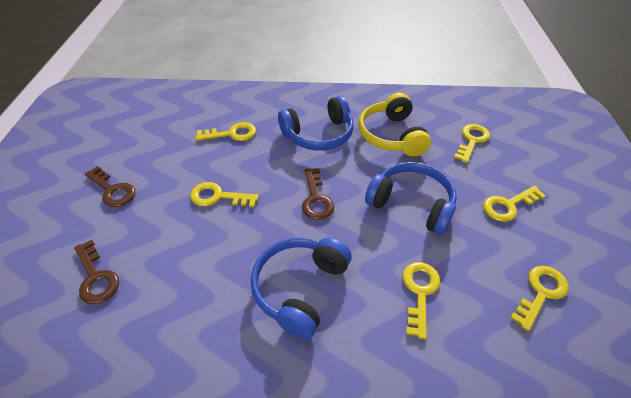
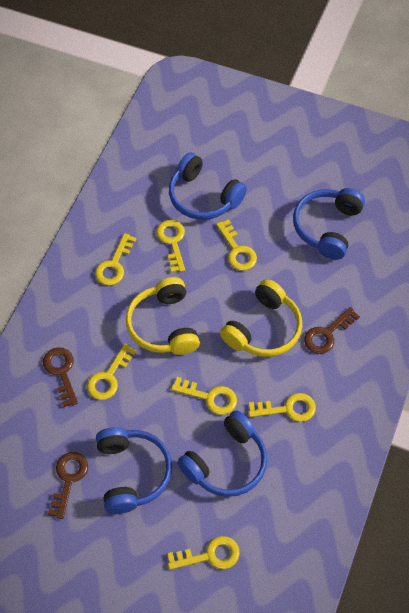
blue headphones: 3 -> 4
yellow headphones: 1 -> 2
yellow key: 6 -> 7

